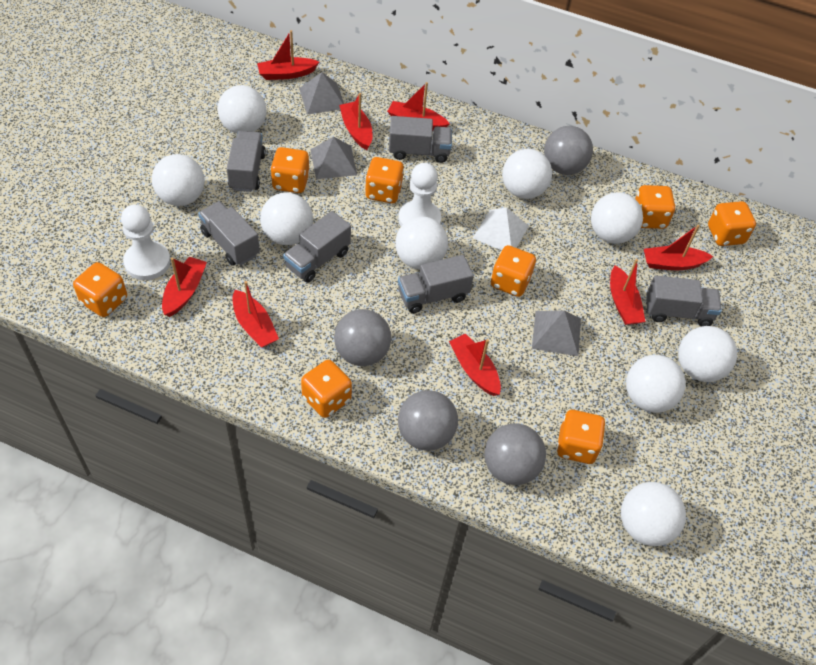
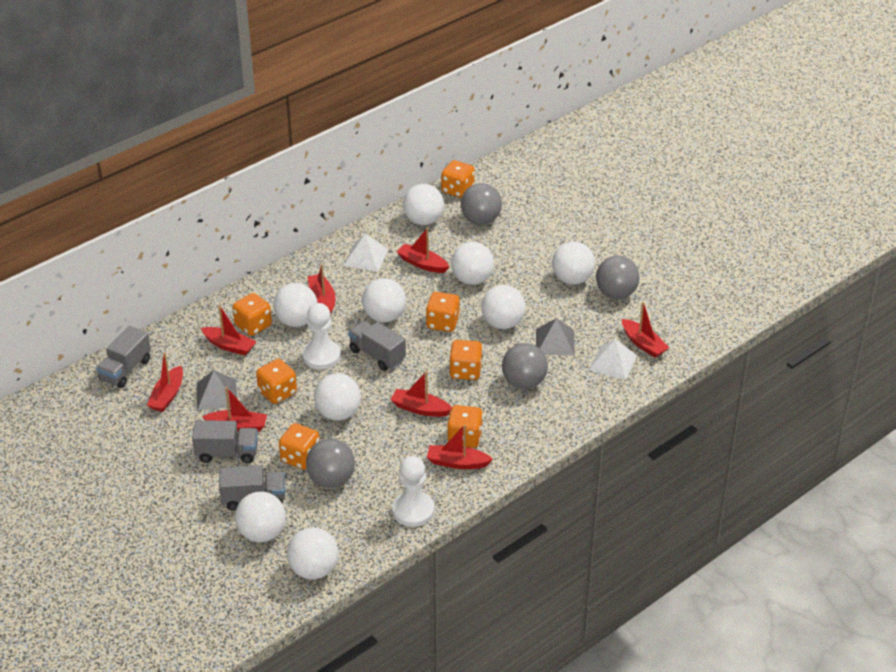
grey pyramid: 3 -> 2
grey truck: 6 -> 4
orange dice: 8 -> 7
white pyramid: 1 -> 2

